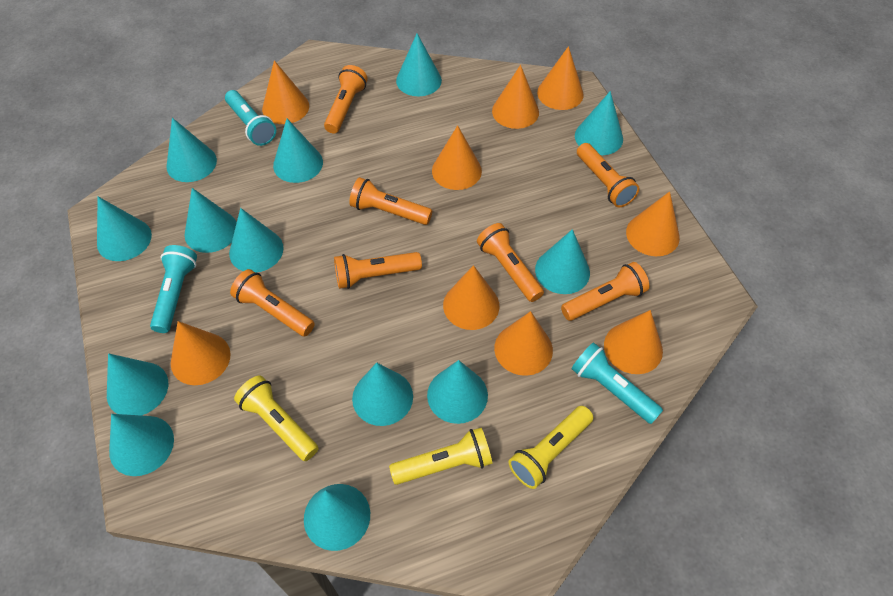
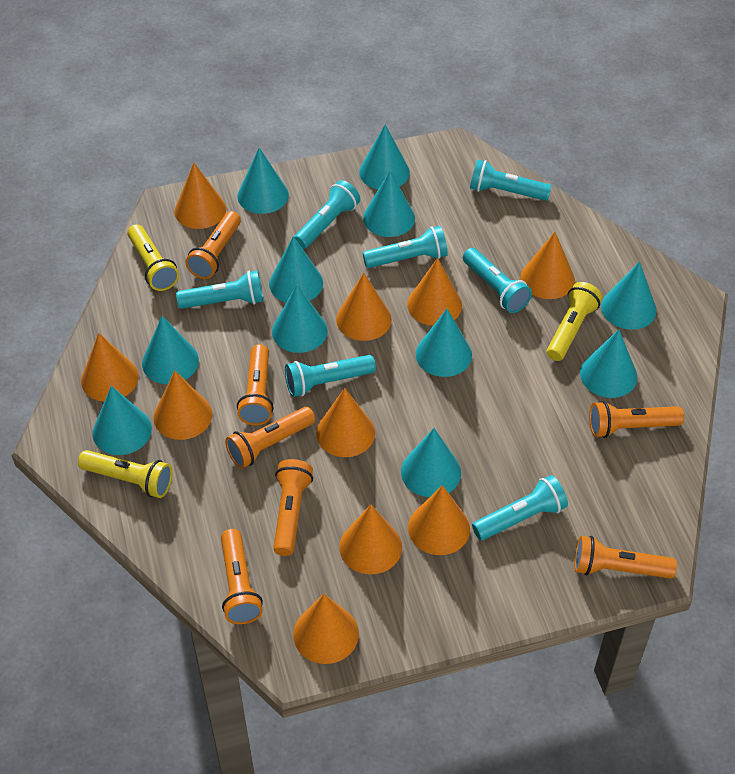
orange cone: 9 -> 10
turquoise cone: 13 -> 11
turquoise flashlight: 3 -> 7

